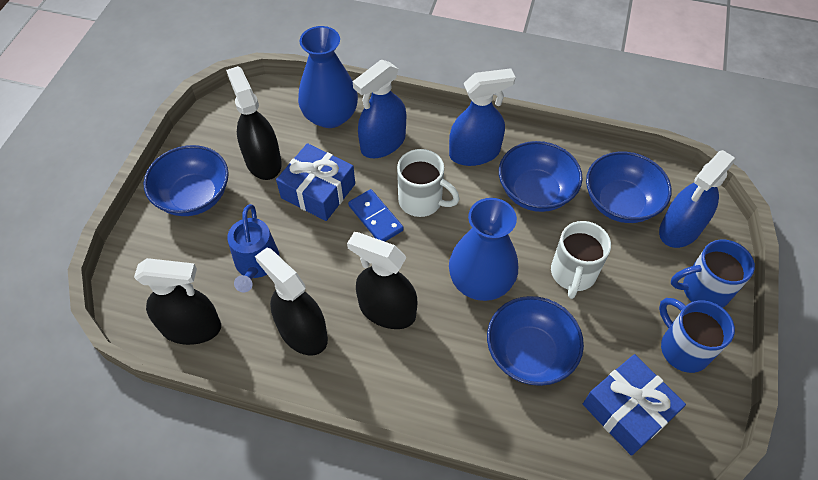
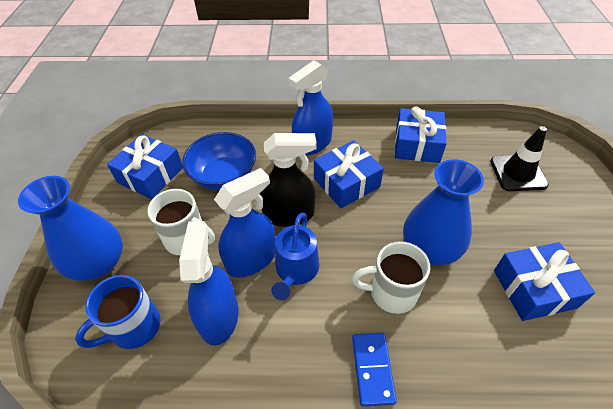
black spray bottle: 4 -> 1
black traffic cone: 0 -> 1
blue bowl: 4 -> 1
blue gift: 2 -> 4
blue mug: 2 -> 1

